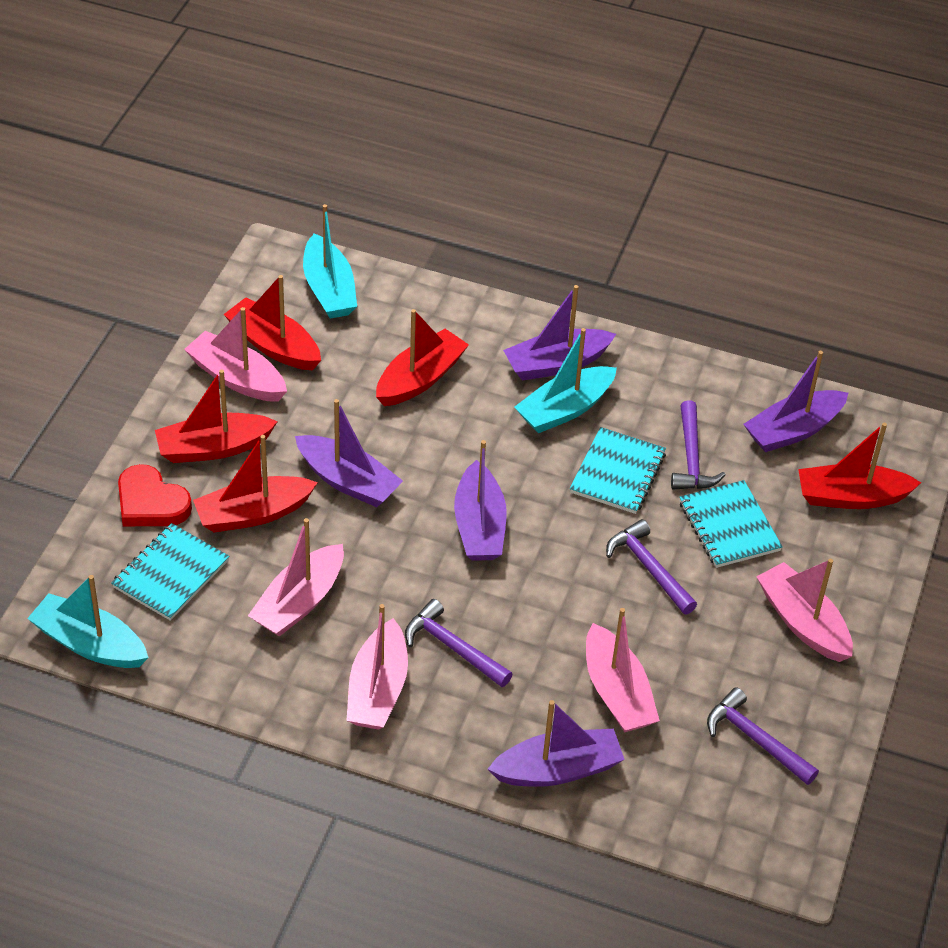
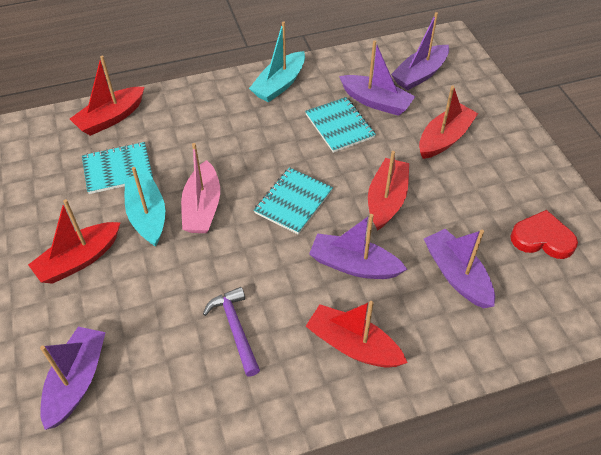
pink boat: 5 -> 1
purple hammer: 4 -> 1
turquoise boat: 3 -> 2

